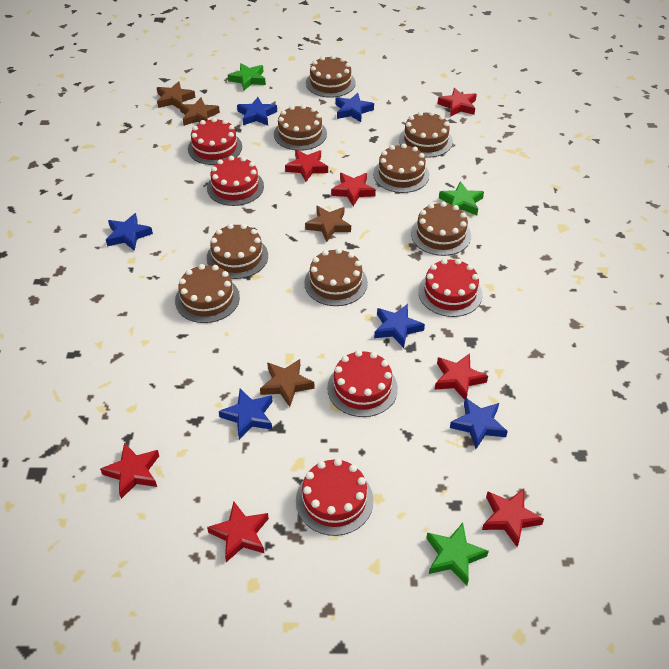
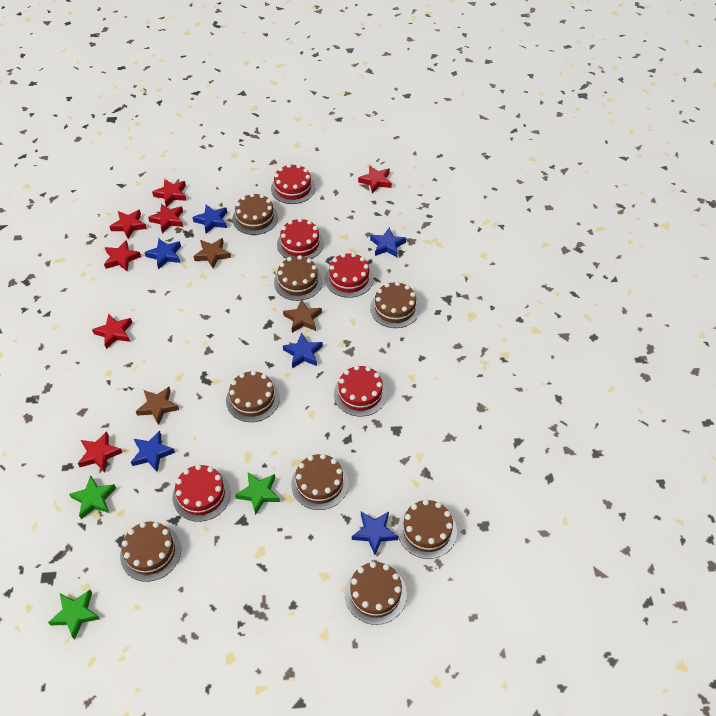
brown star: 4 -> 3

